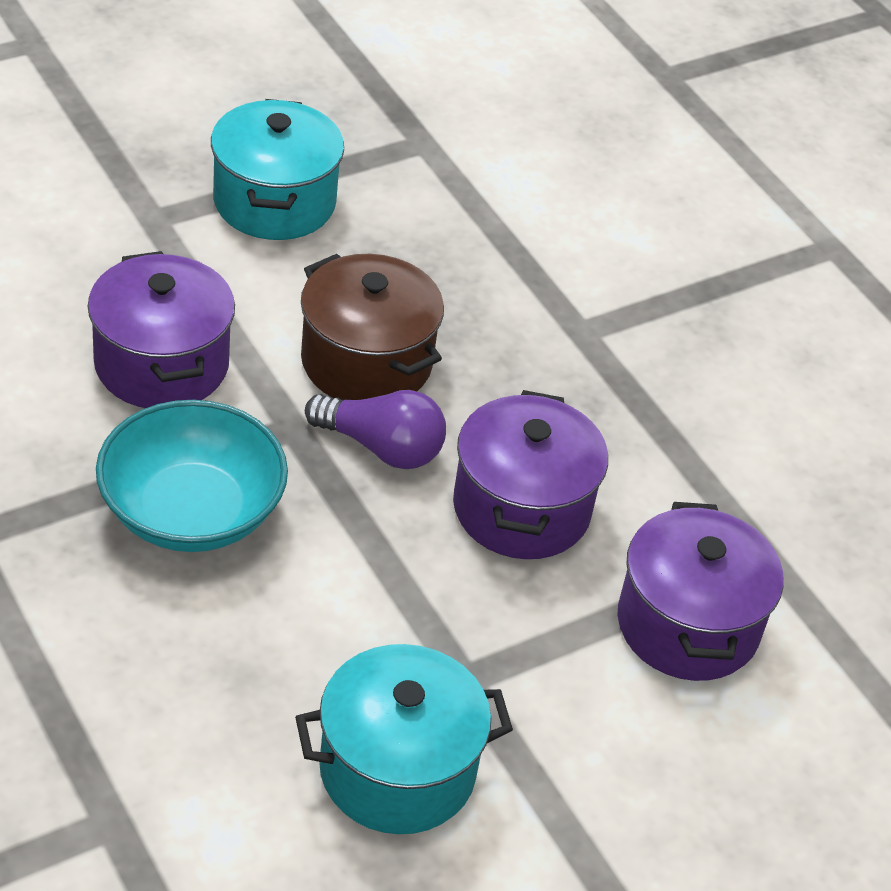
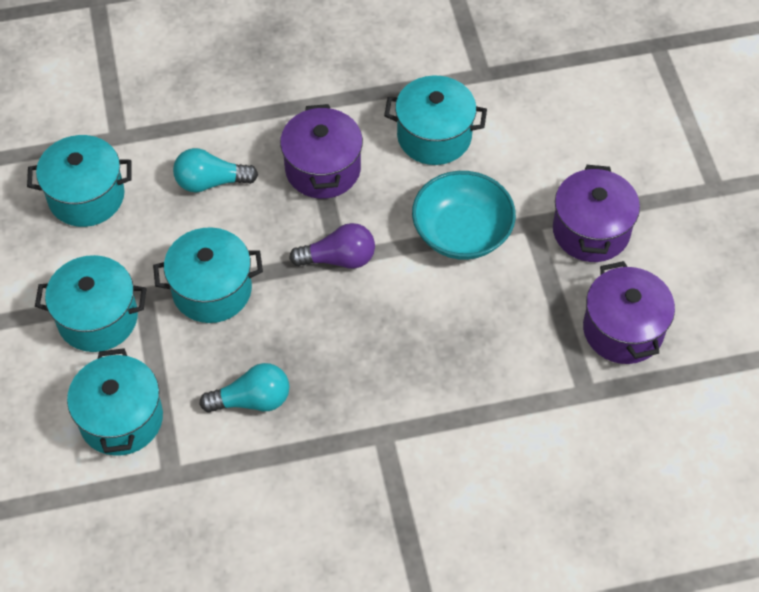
brown pot: 1 -> 0
turquoise light bulb: 0 -> 2
turquoise pot: 2 -> 5

